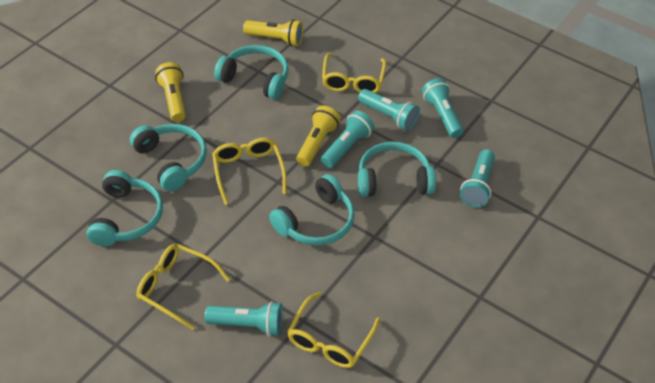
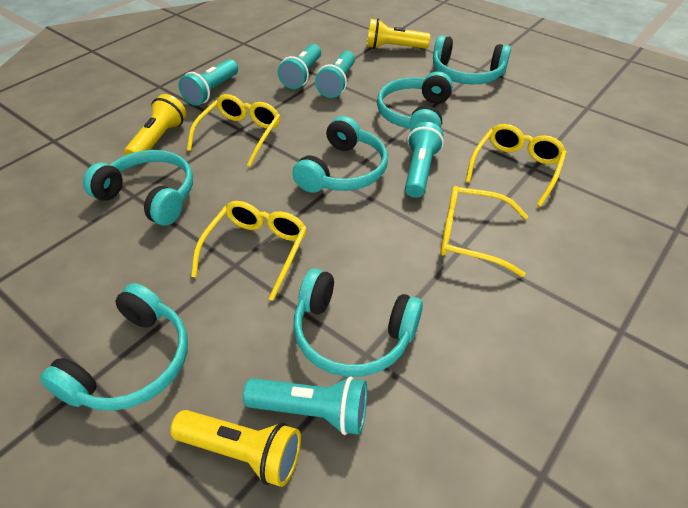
turquoise headphones: 5 -> 6

